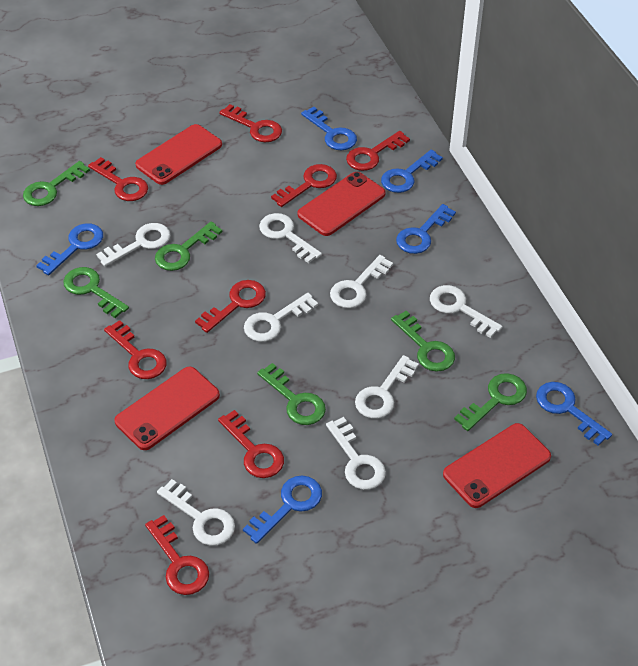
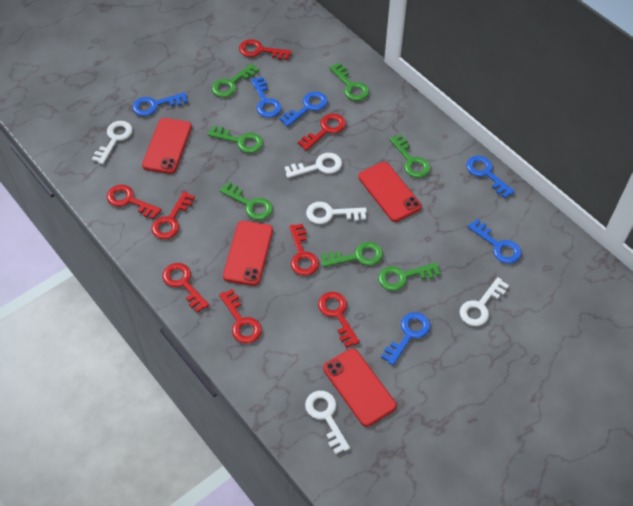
green key: 6 -> 7
white key: 8 -> 5

